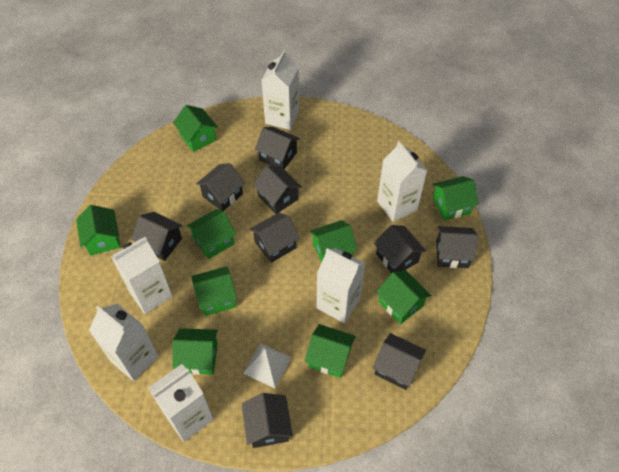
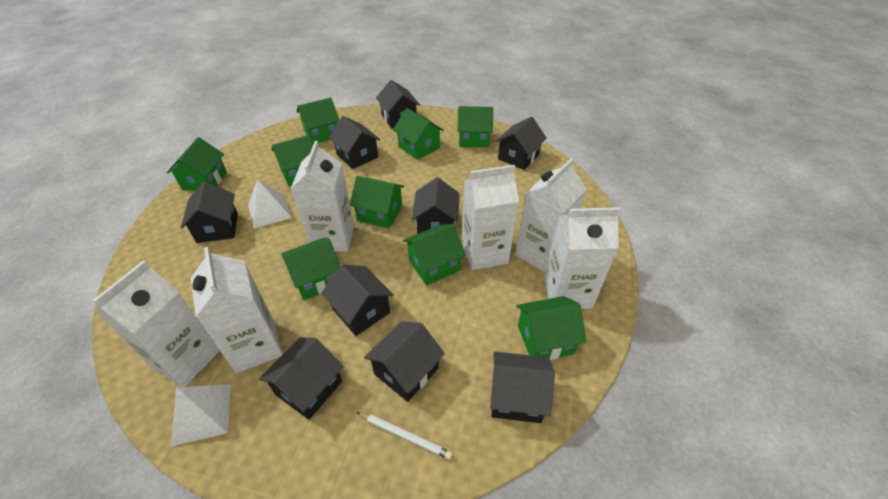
white pencil: 0 -> 1
white pyramid: 1 -> 2

